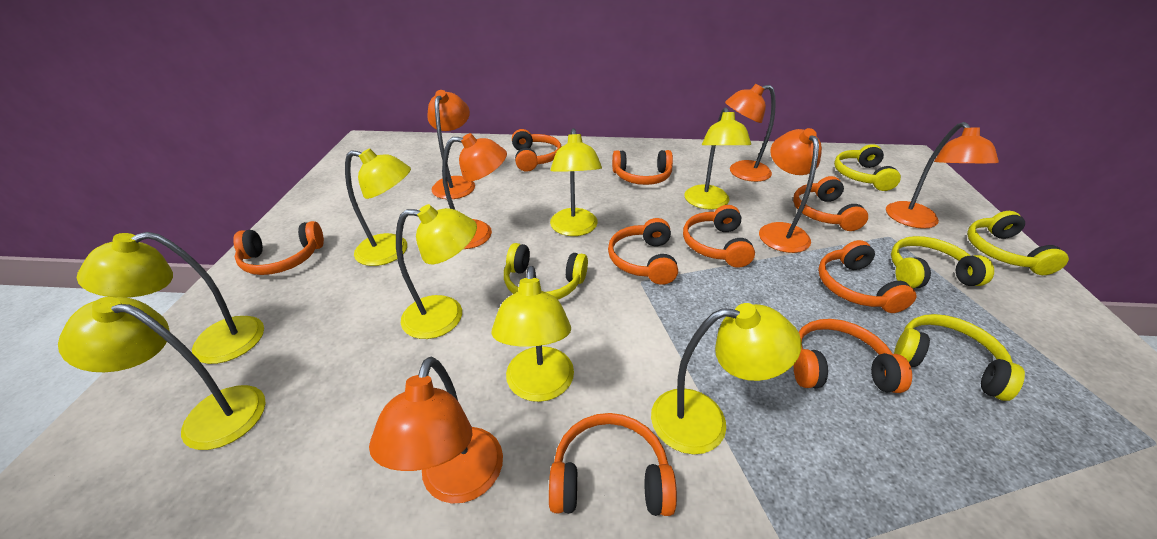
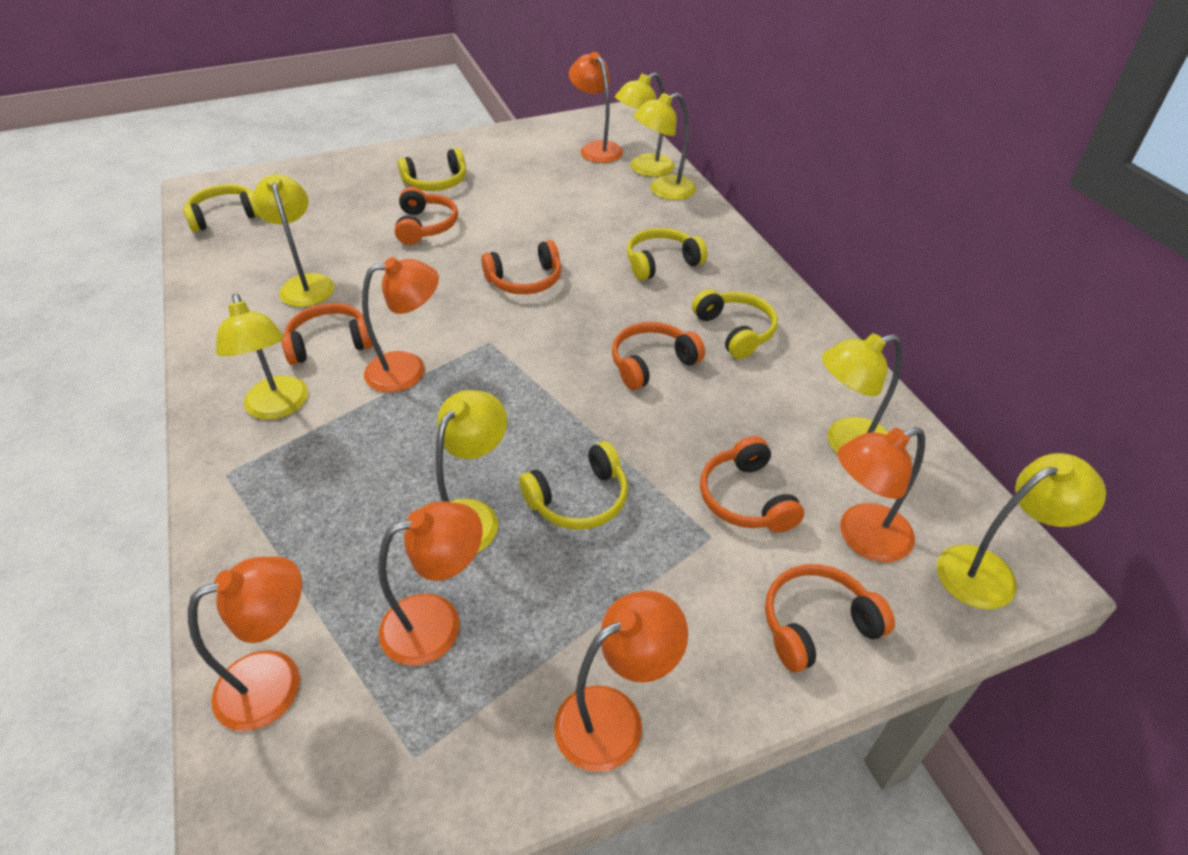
orange headphones: 9 -> 6
yellow lamp: 8 -> 7

